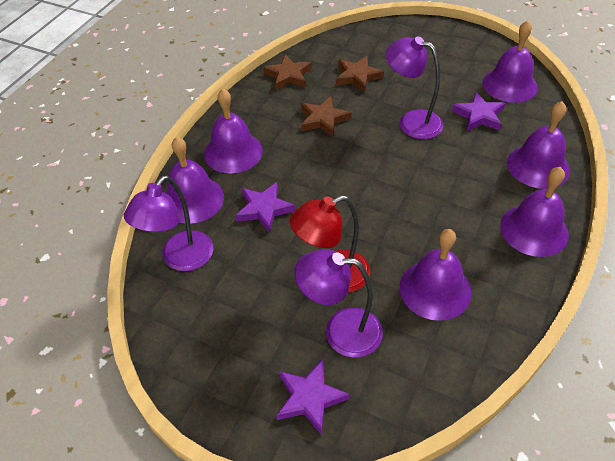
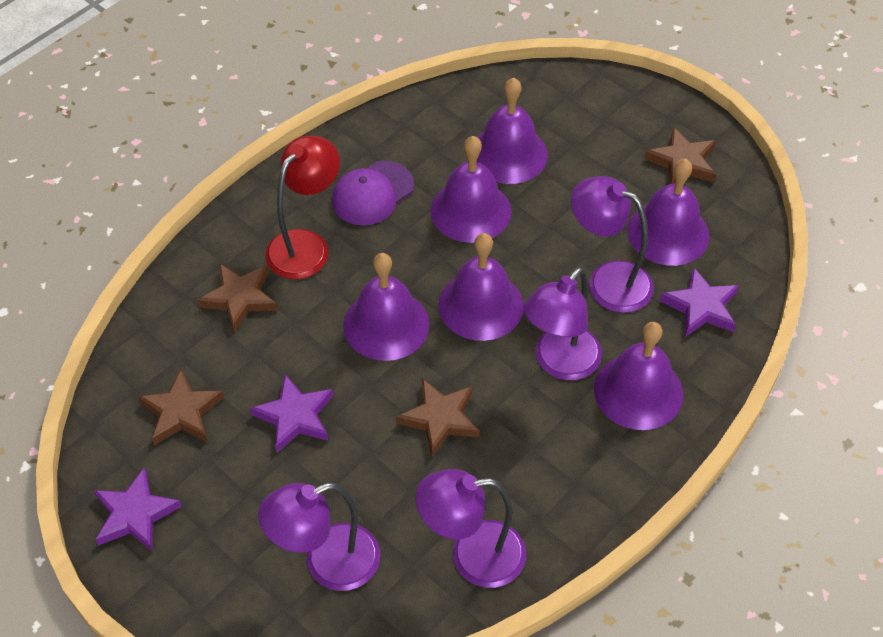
brown star: 3 -> 4
purple cap: 0 -> 1
purple lamp: 3 -> 4

